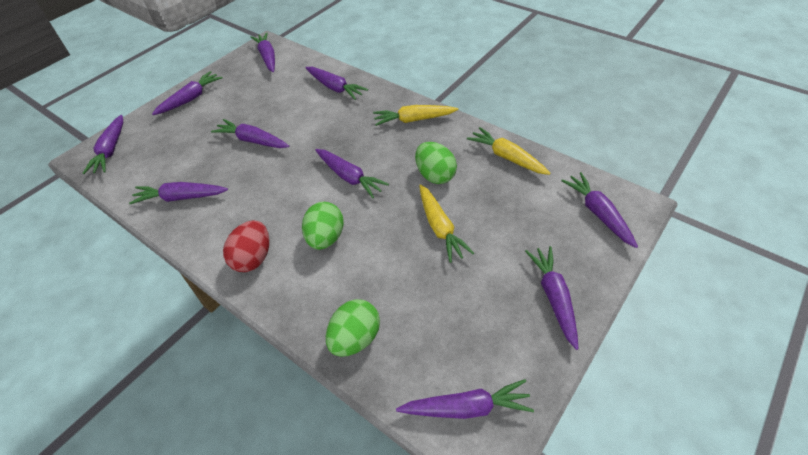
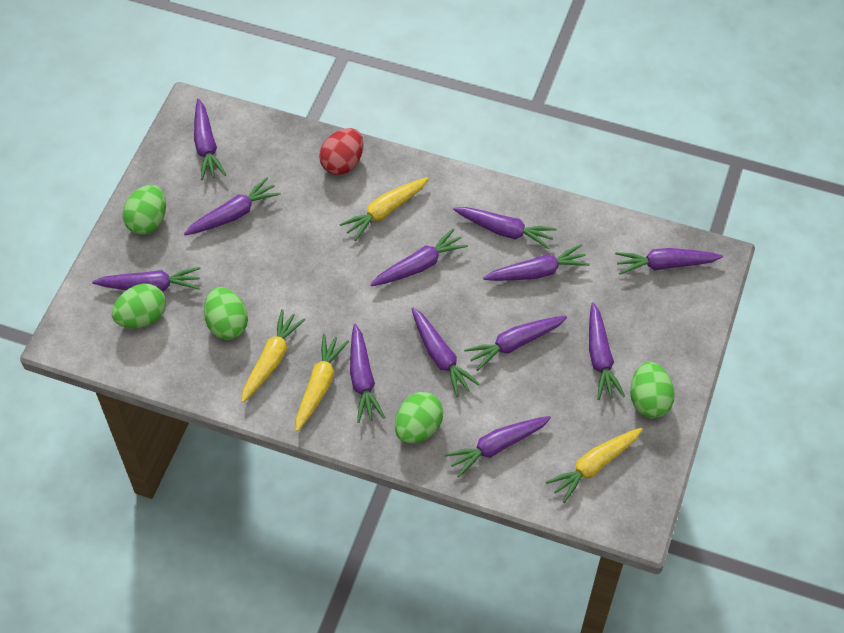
green egg: 3 -> 5
purple carrot: 10 -> 12
yellow carrot: 3 -> 4

